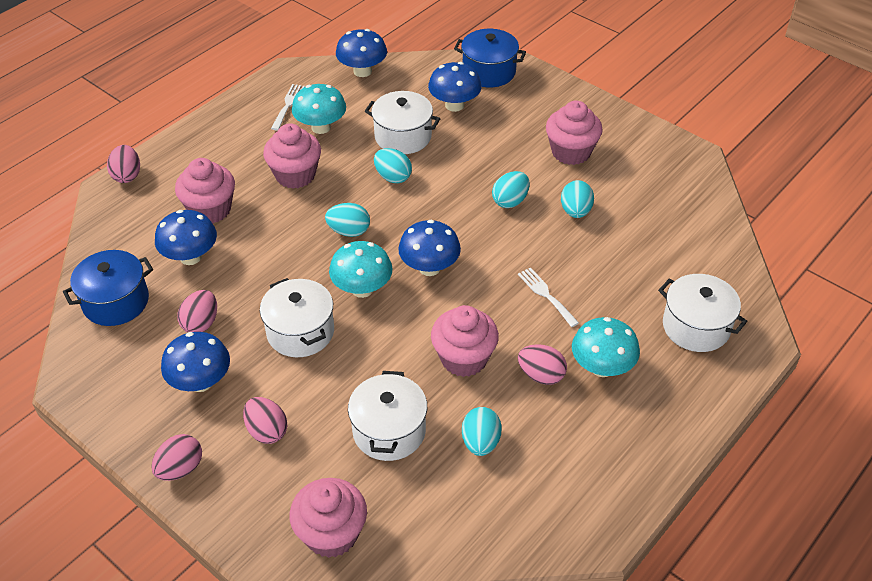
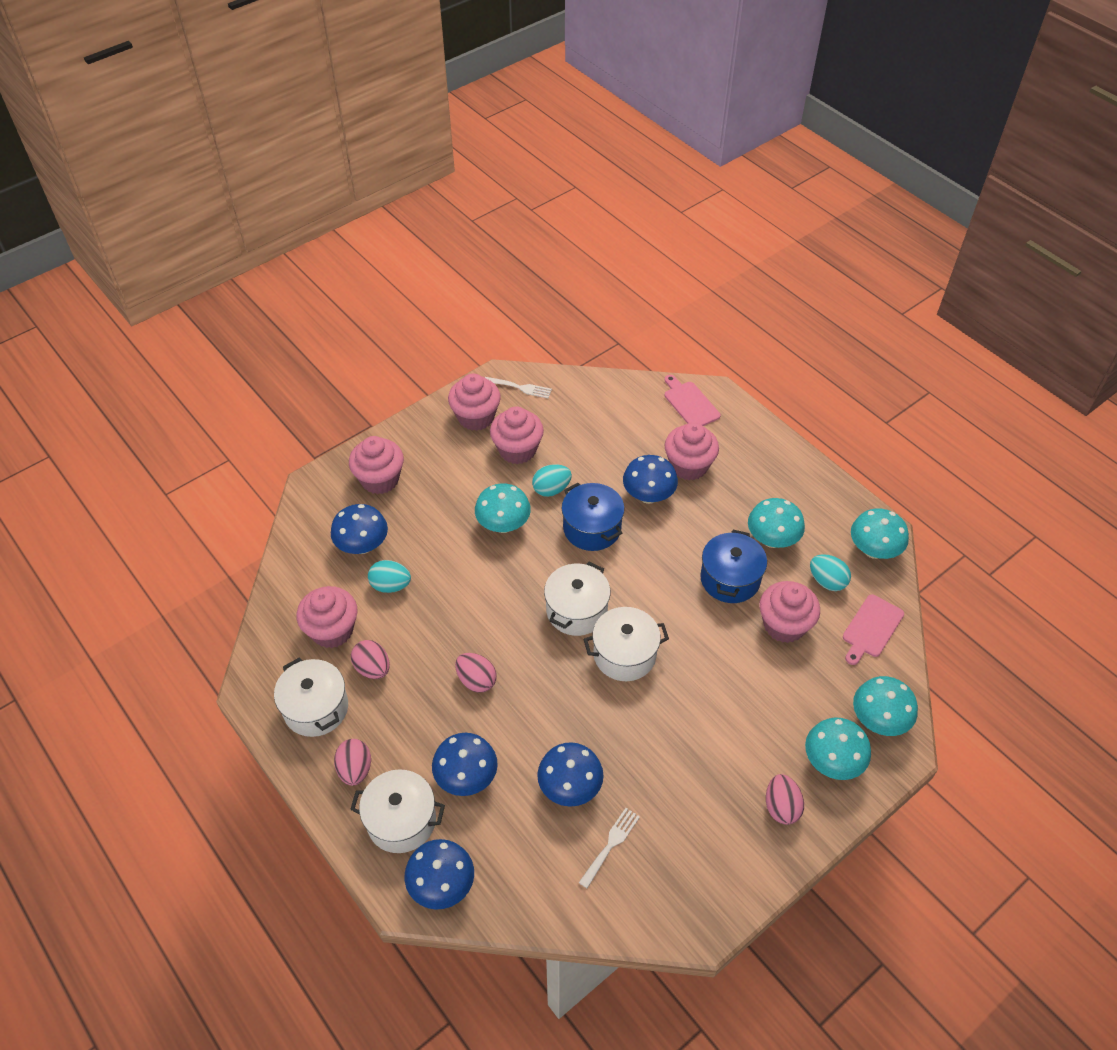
pink cupcake: 5 -> 6
pink cutting board: 0 -> 2
pink egg: 5 -> 4
turquoise egg: 5 -> 3
turquoise mushroom: 3 -> 5

